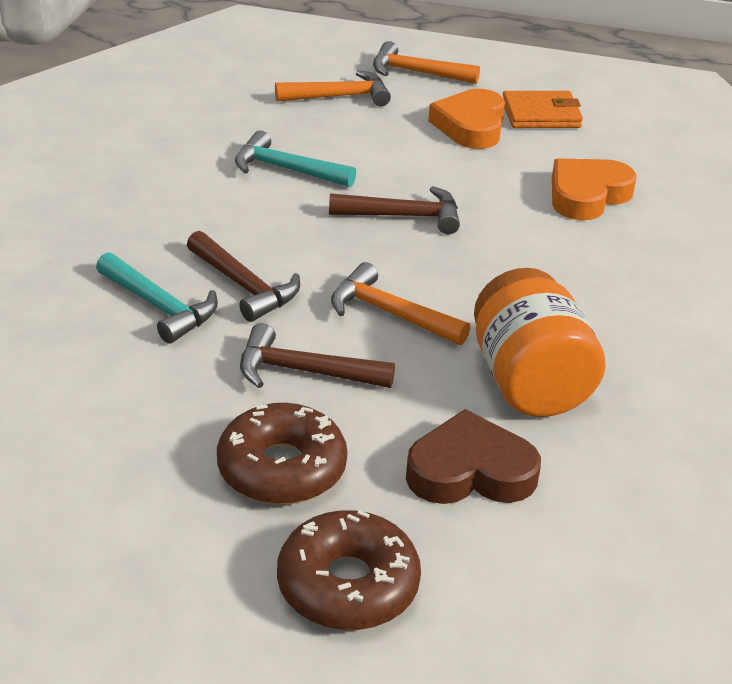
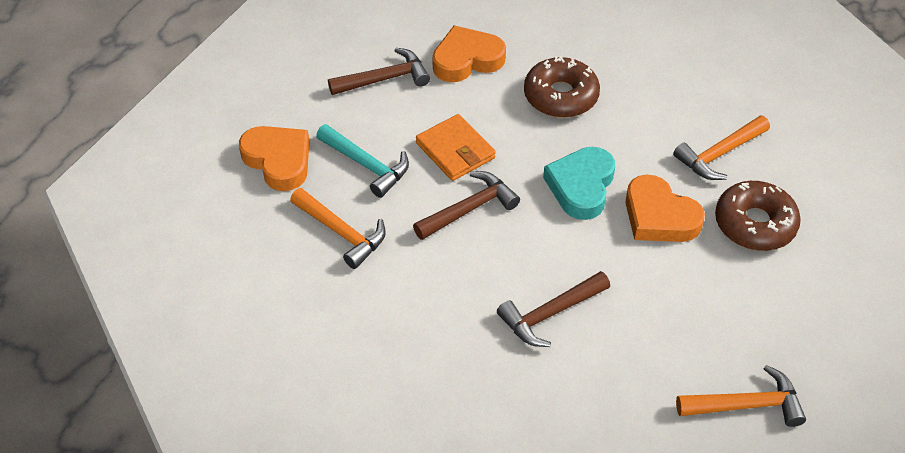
brown heart: 1 -> 0
orange heart: 2 -> 3
orange jar: 1 -> 0
turquoise hammer: 2 -> 1
turquoise heart: 0 -> 1

